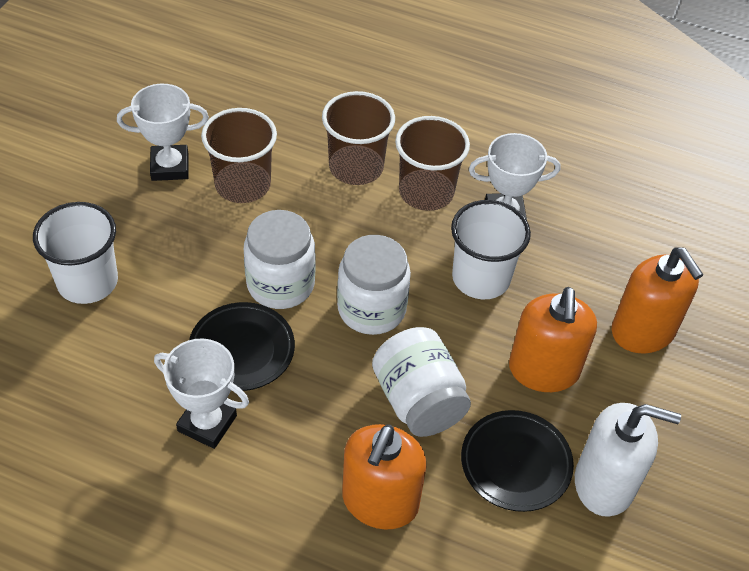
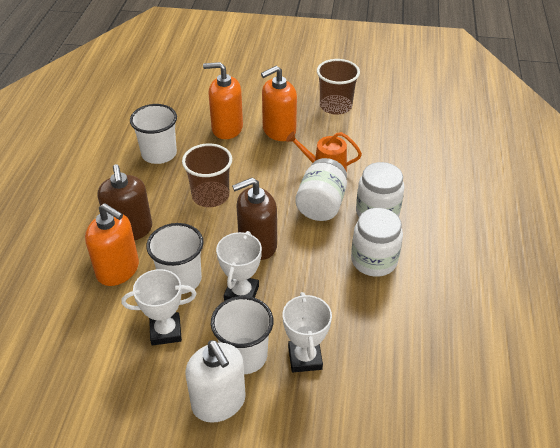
black plate: 2 -> 0
brown cup: 3 -> 2
brown soap dispenser: 0 -> 2
orange watering can: 0 -> 1
white cup: 2 -> 3

